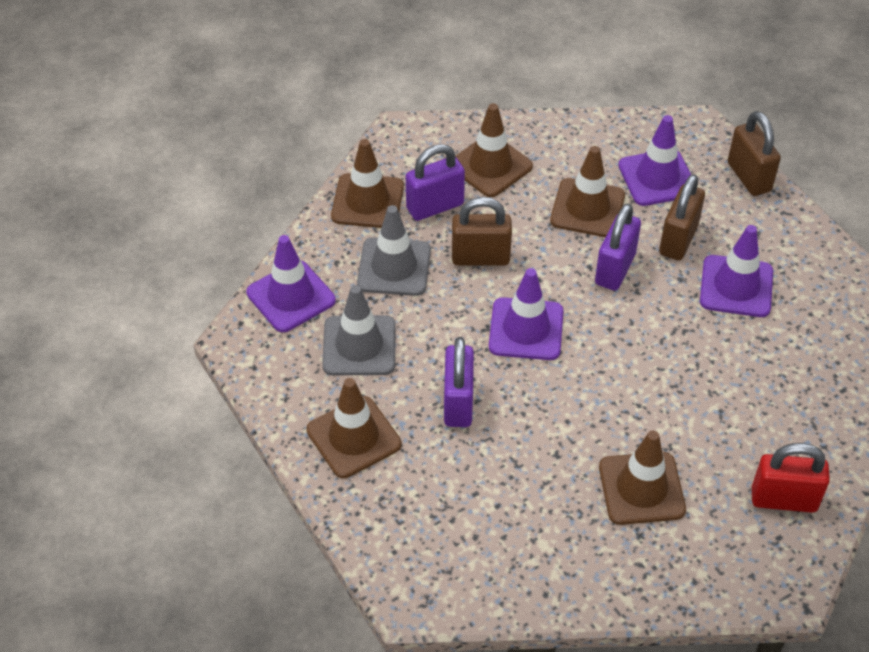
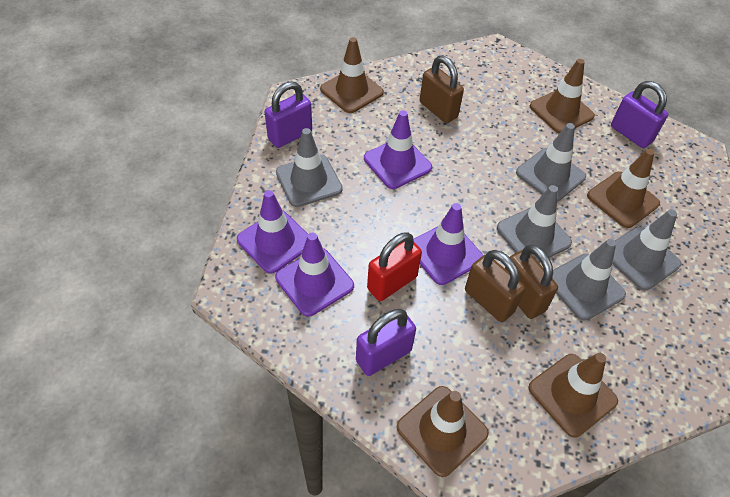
grey traffic cone: 2 -> 5

